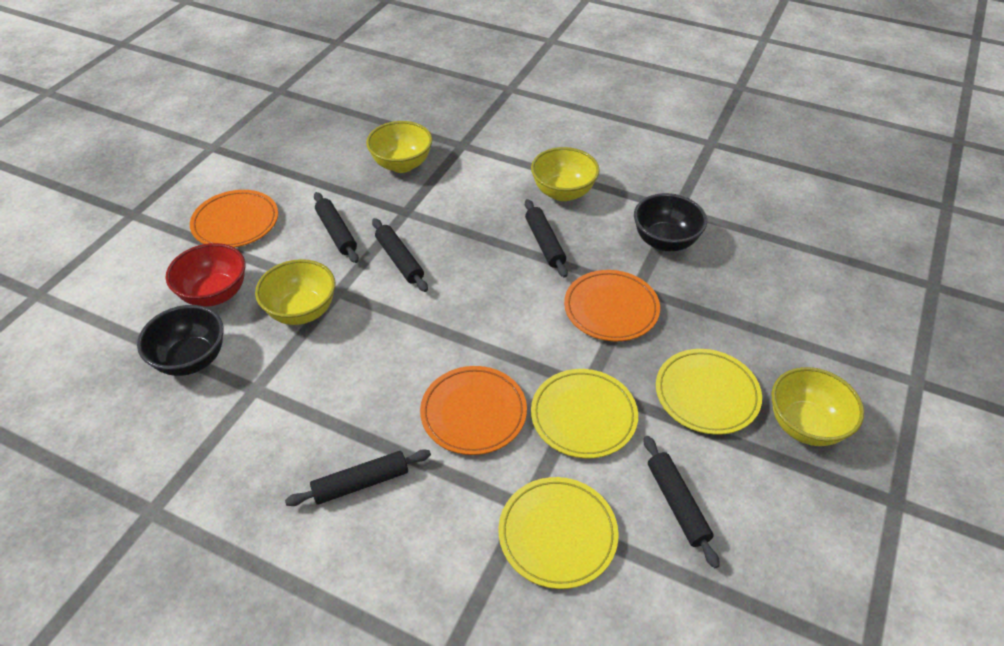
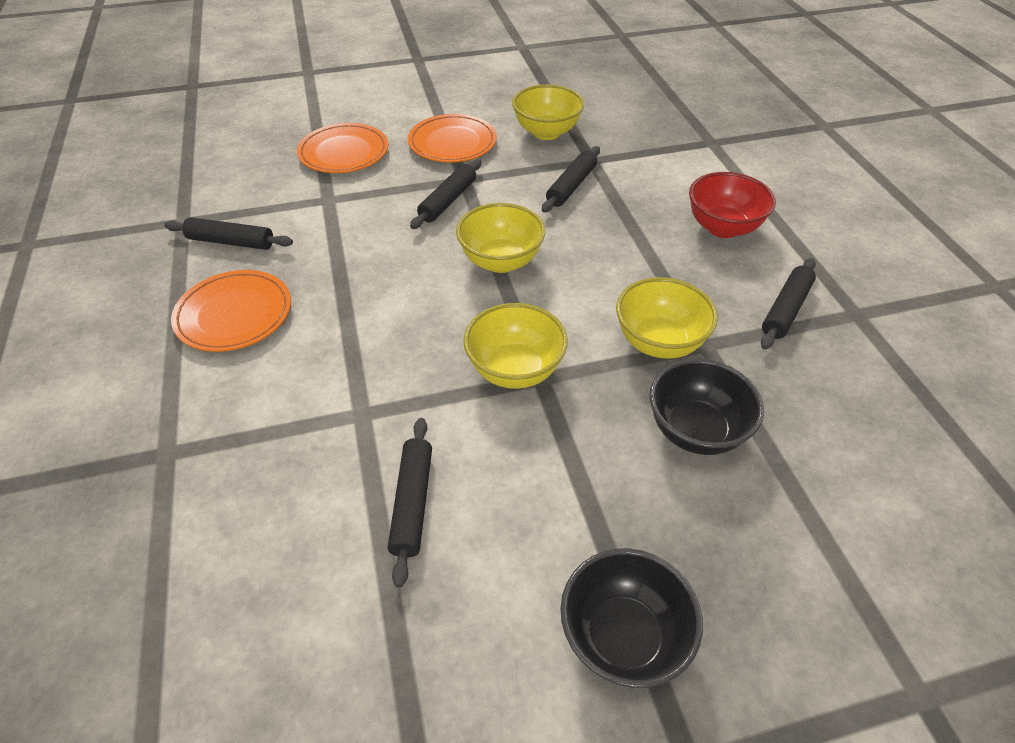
yellow plate: 3 -> 0

